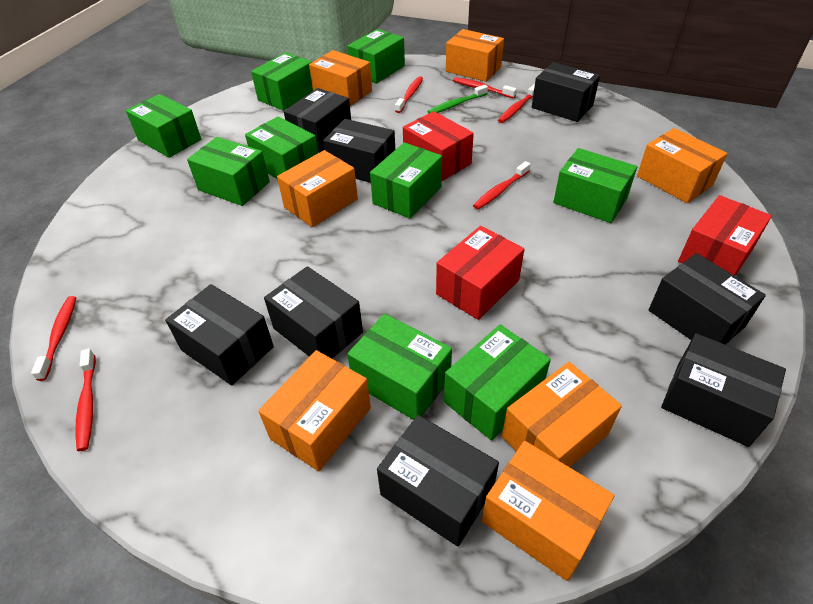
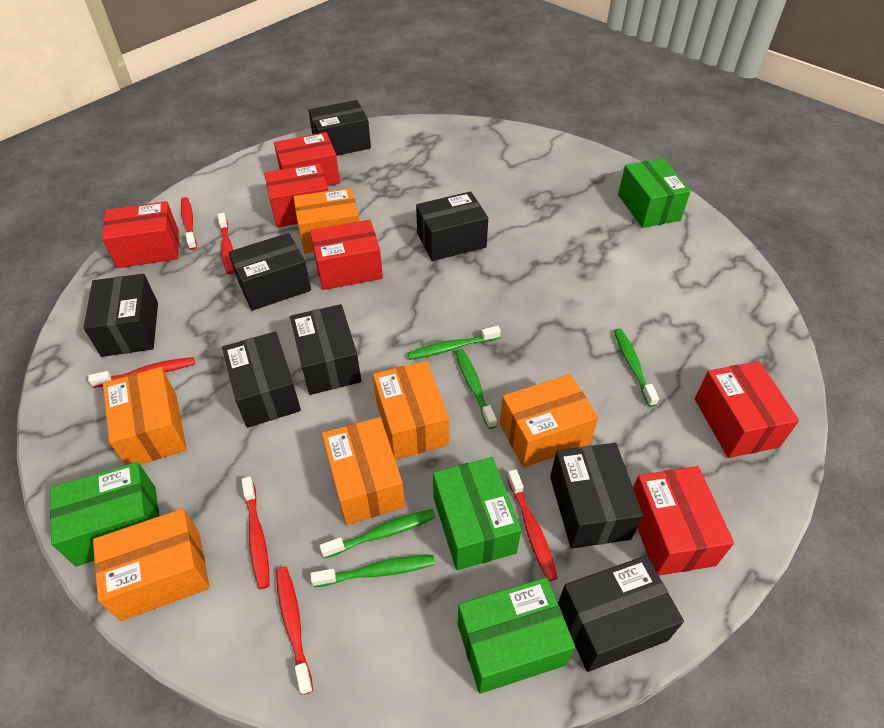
green box: 9 -> 4
green toothbrush: 1 -> 5
orange box: 7 -> 6
red box: 3 -> 6

